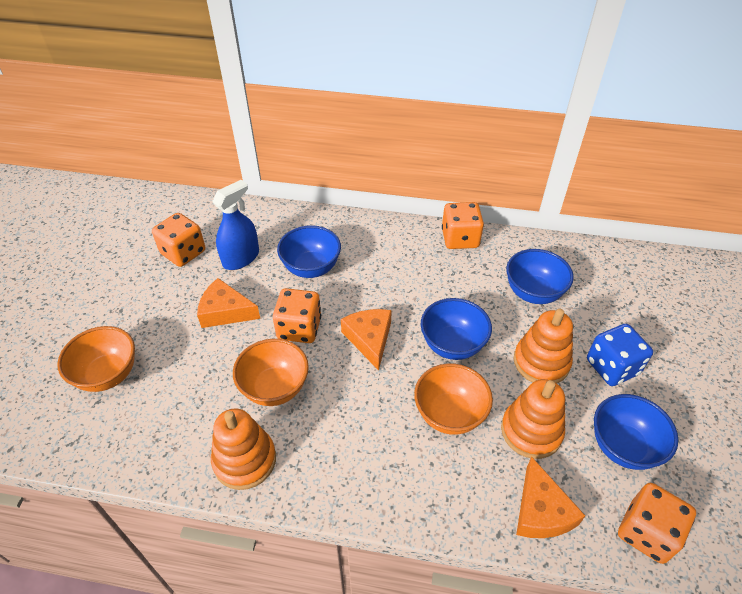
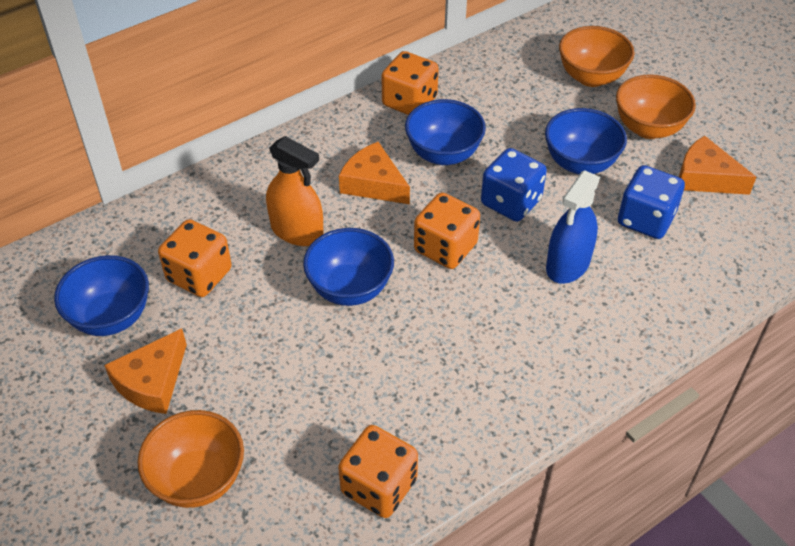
blue dice: 1 -> 2
orange spray bottle: 0 -> 1
orange stacking toy: 3 -> 0

